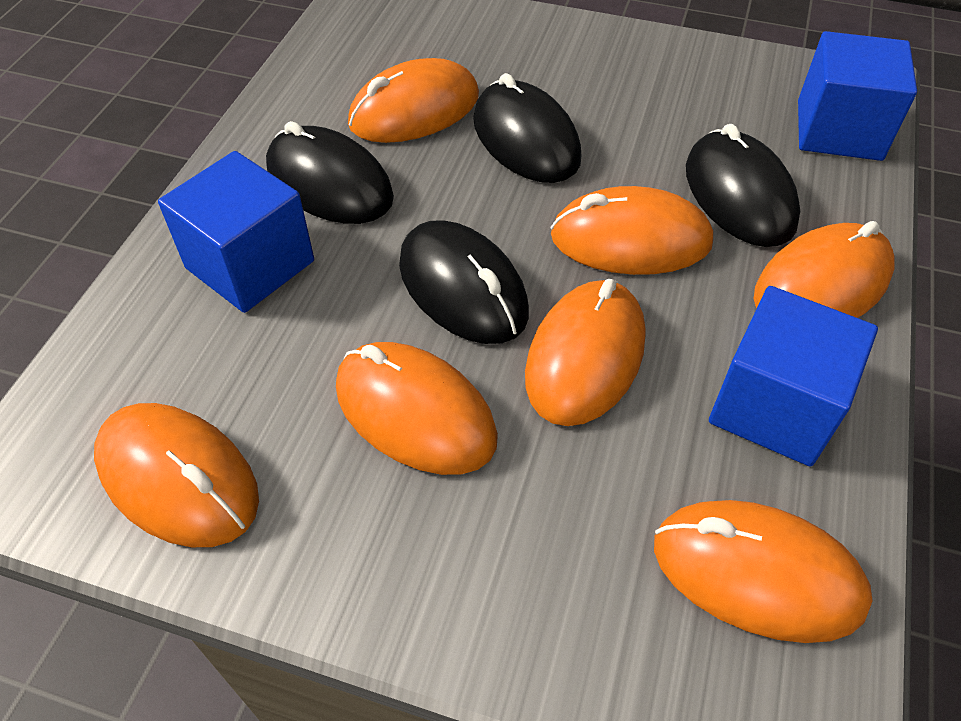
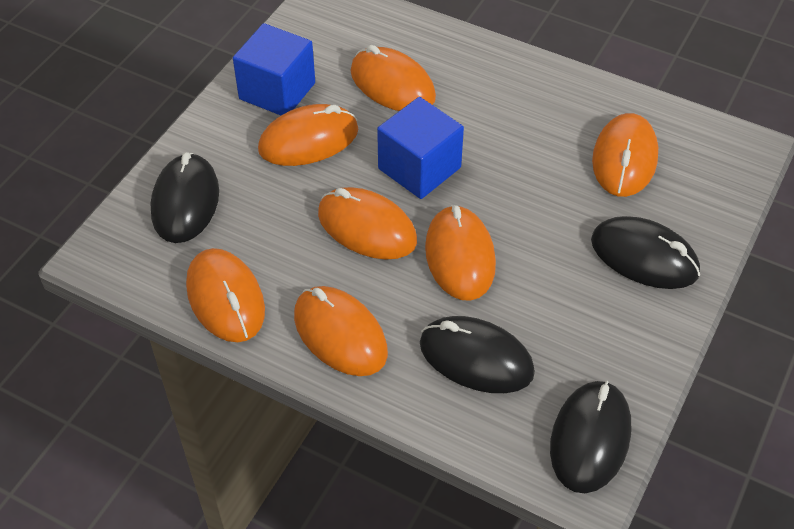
blue cube: 3 -> 2

